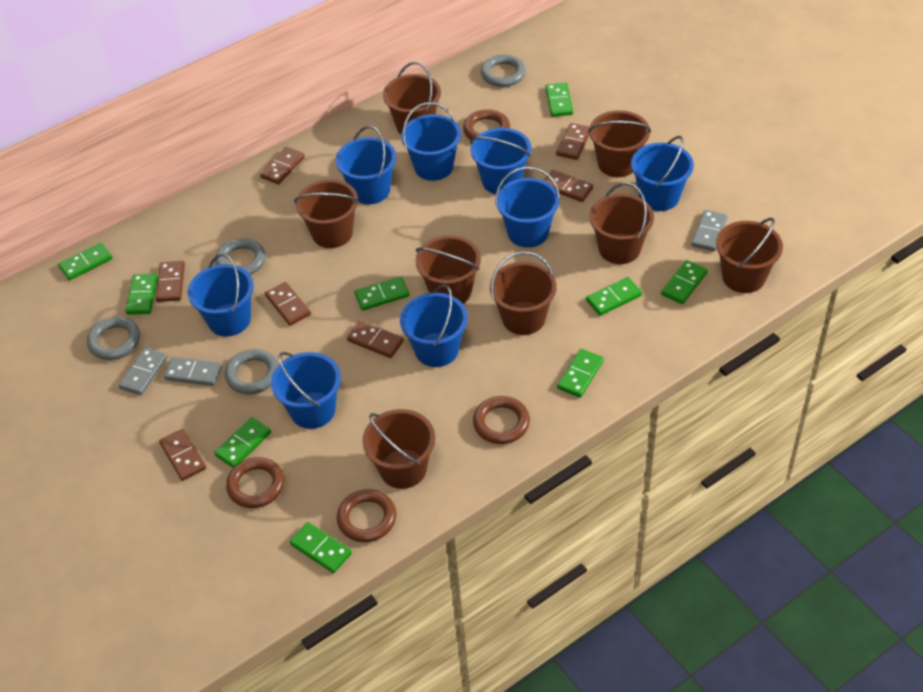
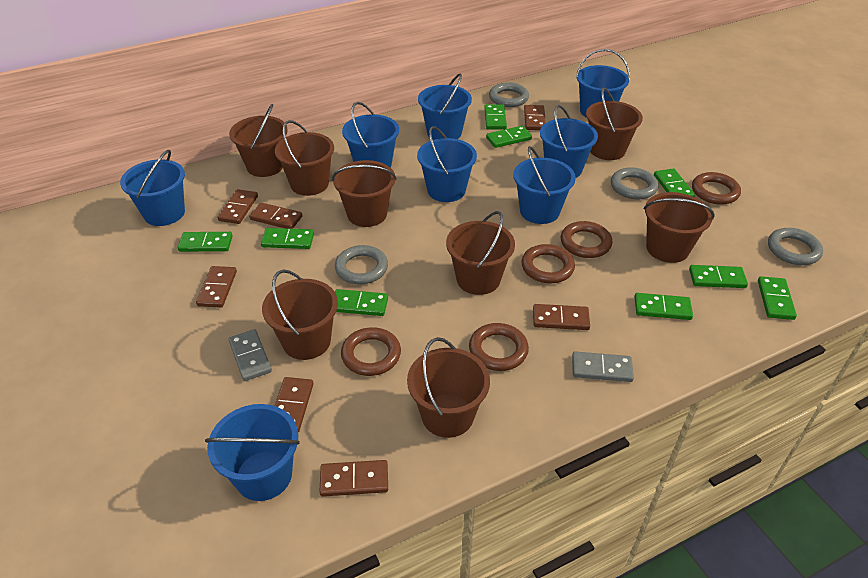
brown ring: 4 -> 5
grey domino: 3 -> 2

